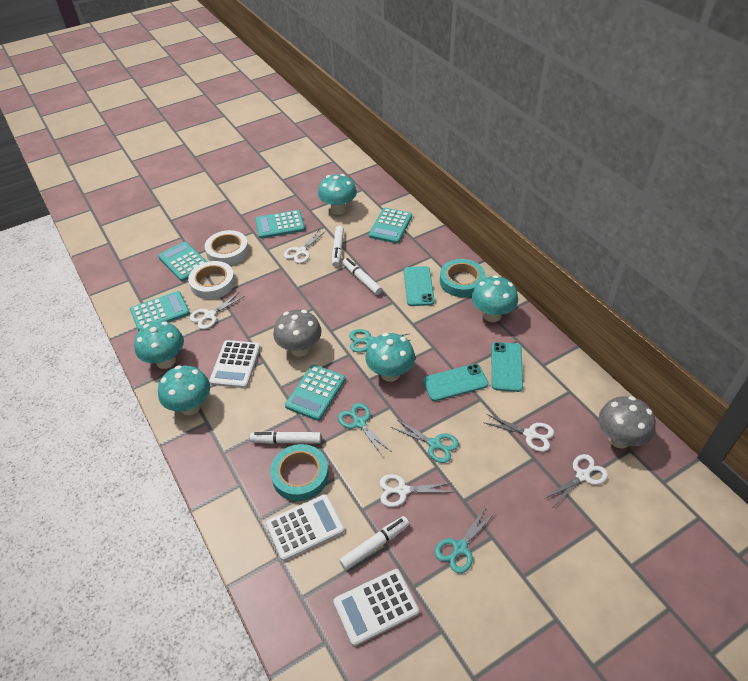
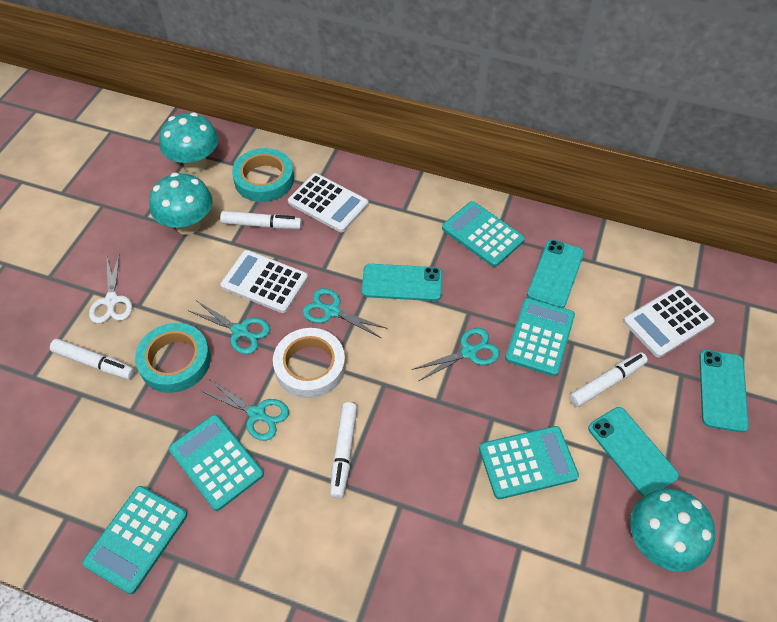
grey mushroom: 2 -> 0
turquoise mushroom: 5 -> 3
turquoise phone: 3 -> 4
white scissors: 5 -> 1
white tape: 2 -> 1

